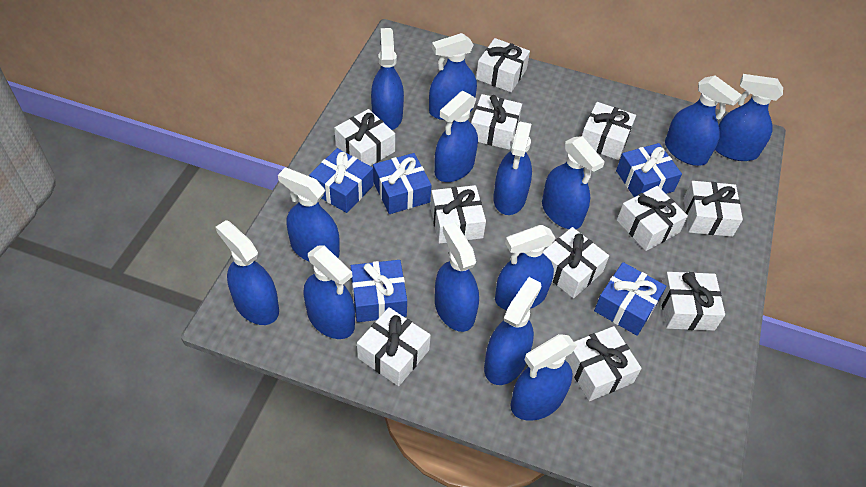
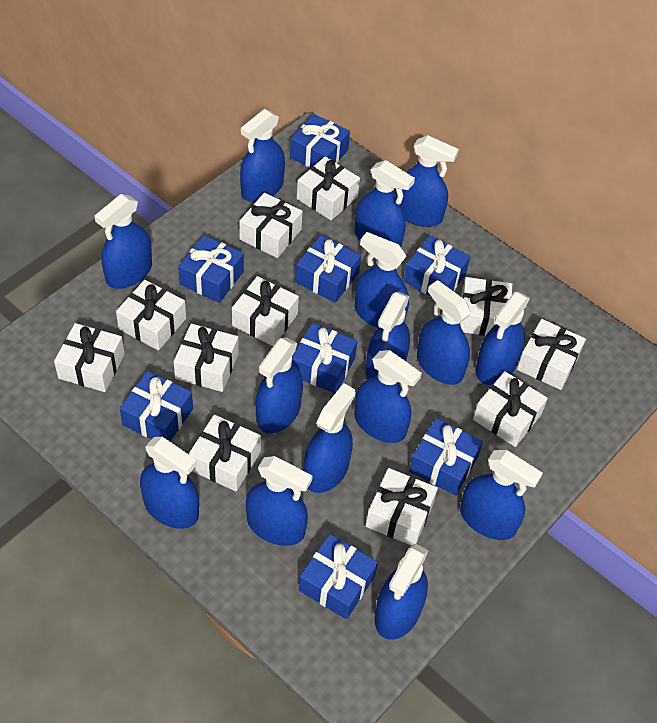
blue gift: 5 -> 8
blue spray bottle: 14 -> 15

